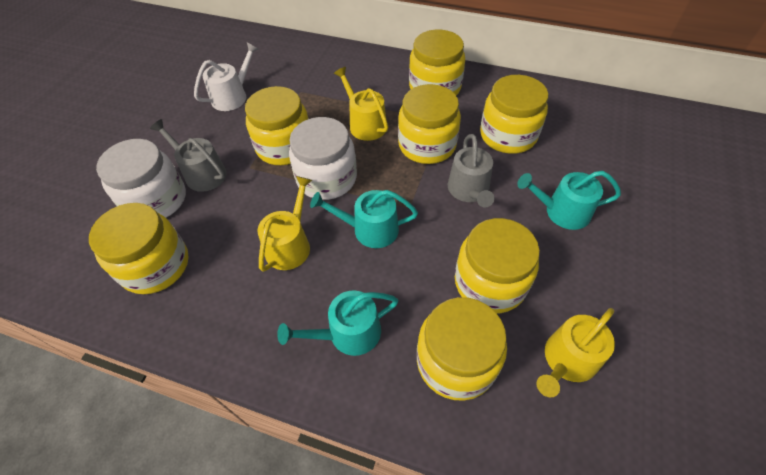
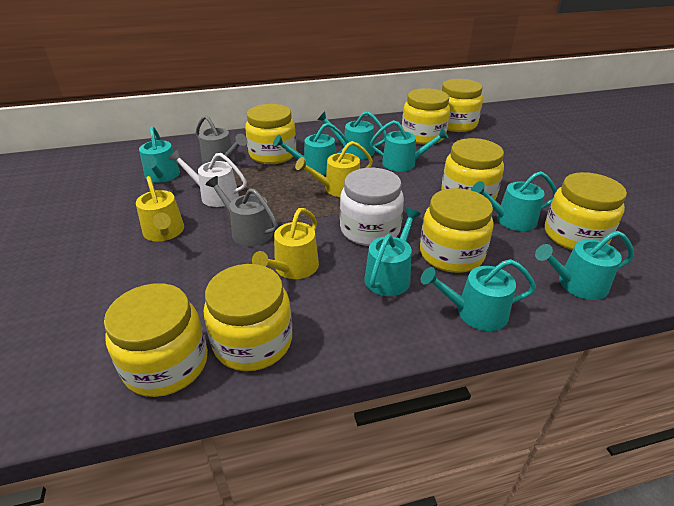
turquoise watering can: 3 -> 8
white jar: 2 -> 1
yellow jar: 7 -> 8

